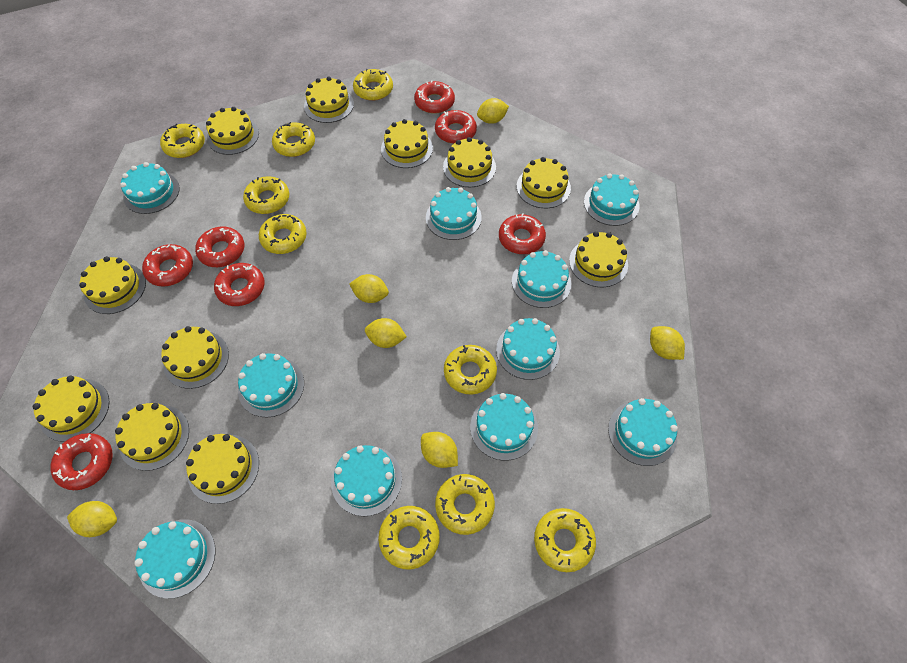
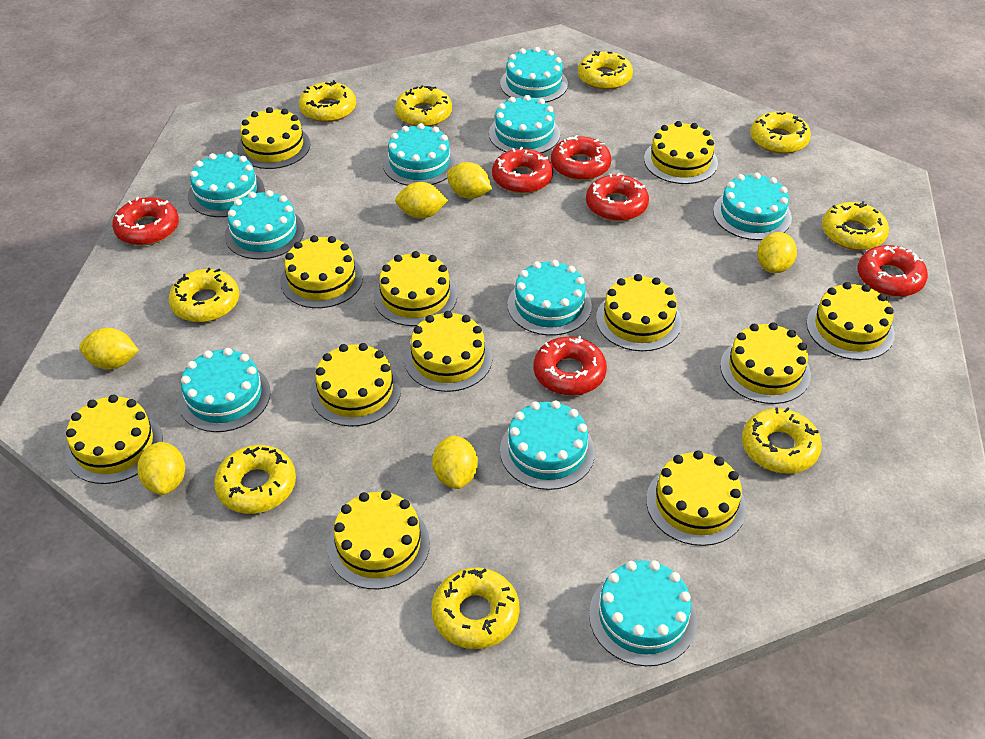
red donut: 7 -> 6
yellow cake: 11 -> 12

